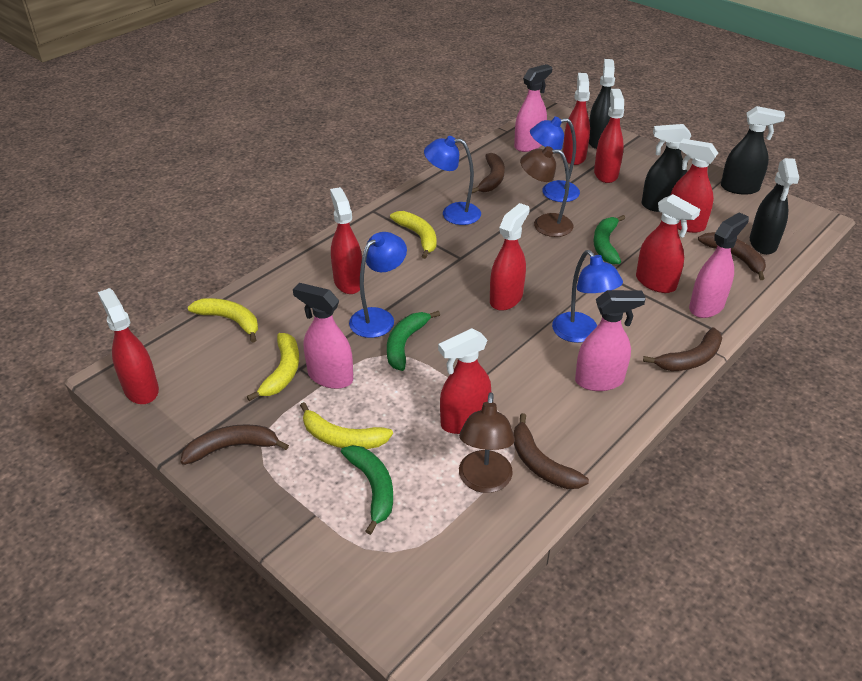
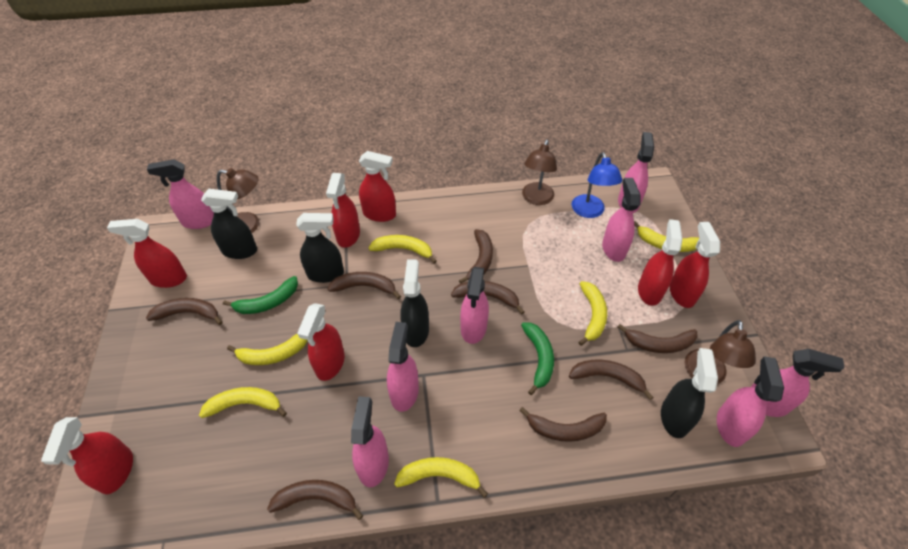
blue lamp: 4 -> 1
brown banana: 5 -> 8
brown lamp: 2 -> 3
green banana: 3 -> 2
pink spray bottle: 4 -> 8
red spray bottle: 8 -> 7
yellow banana: 4 -> 6

